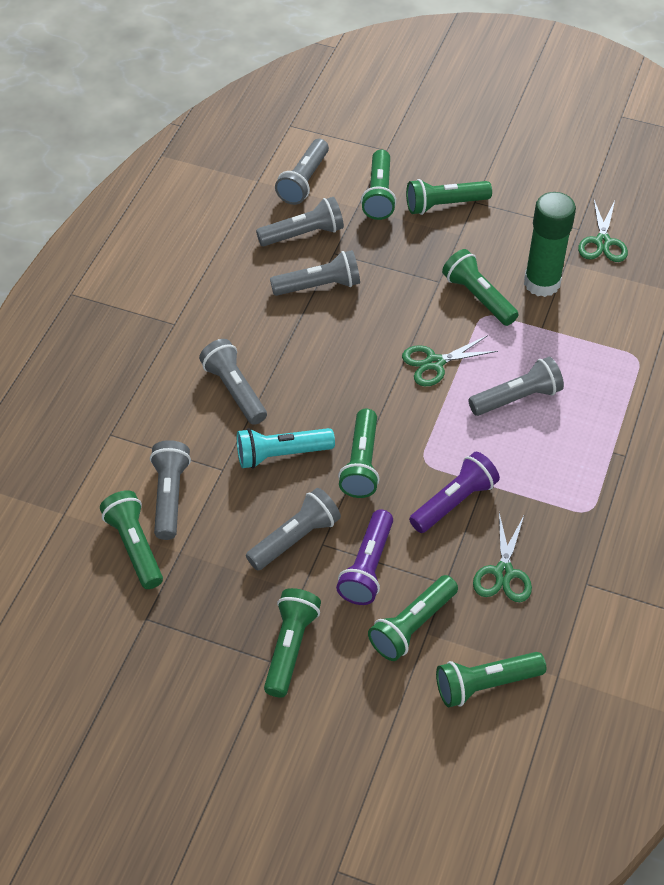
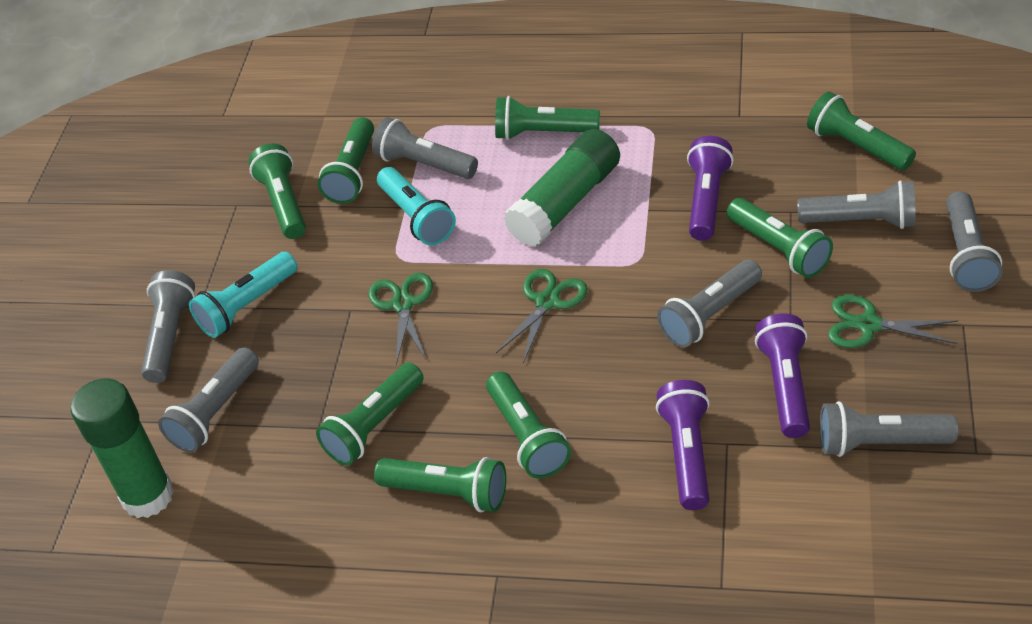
green glue stick: 1 -> 2
purple flashlight: 2 -> 3
turquoise flashlight: 1 -> 2

